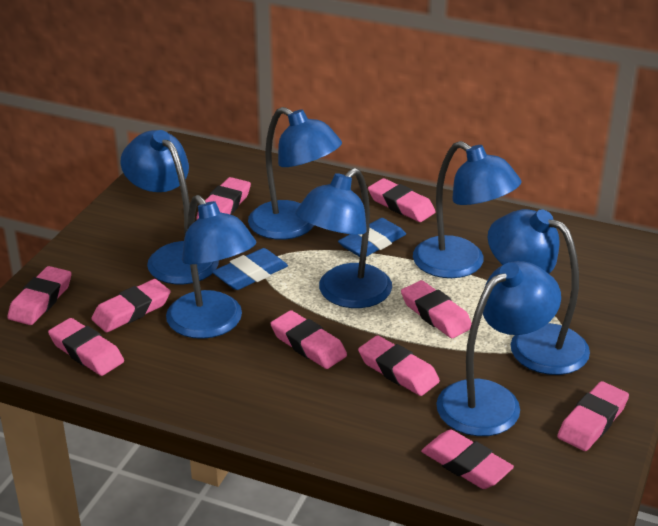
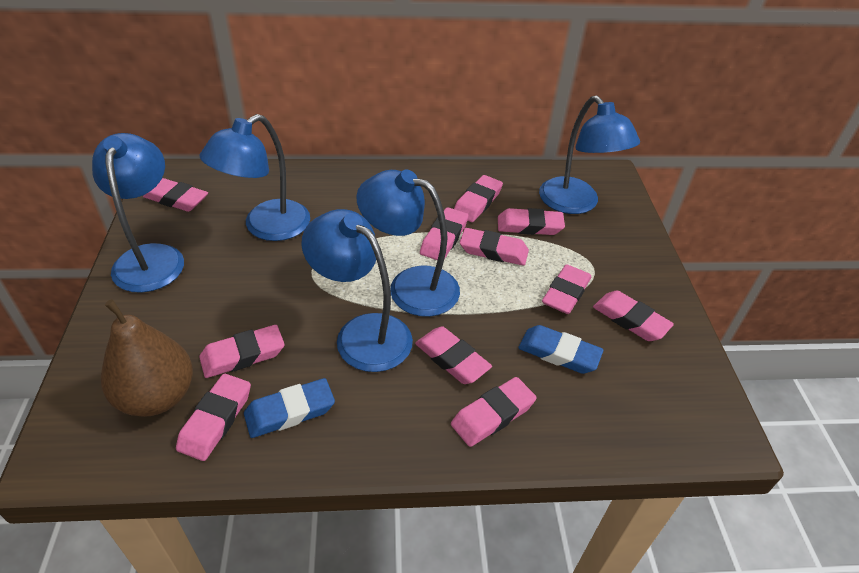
blue lamp: 7 -> 5
brown pear: 0 -> 1
pink eraser: 10 -> 11

